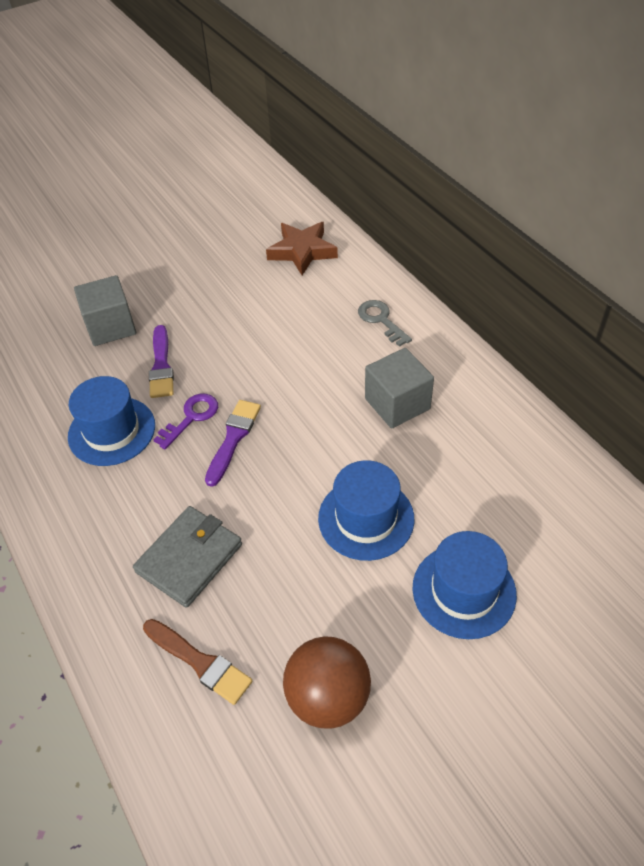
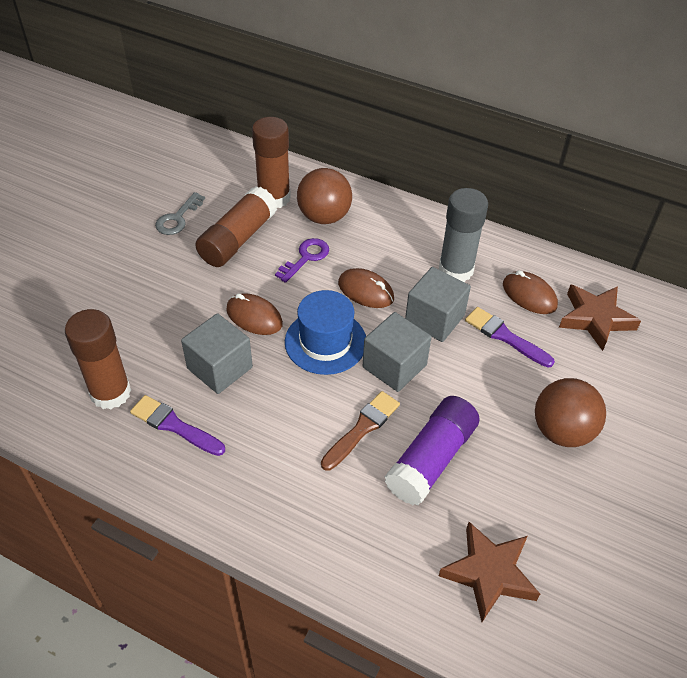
blue hat: 3 -> 1
brown ball: 1 -> 2
brown glue stick: 0 -> 3
brown mouse: 0 -> 3
brown star: 1 -> 2
grey cube: 2 -> 3
grey glue stick: 0 -> 1
grey wallet: 1 -> 0
purple glue stick: 0 -> 1

